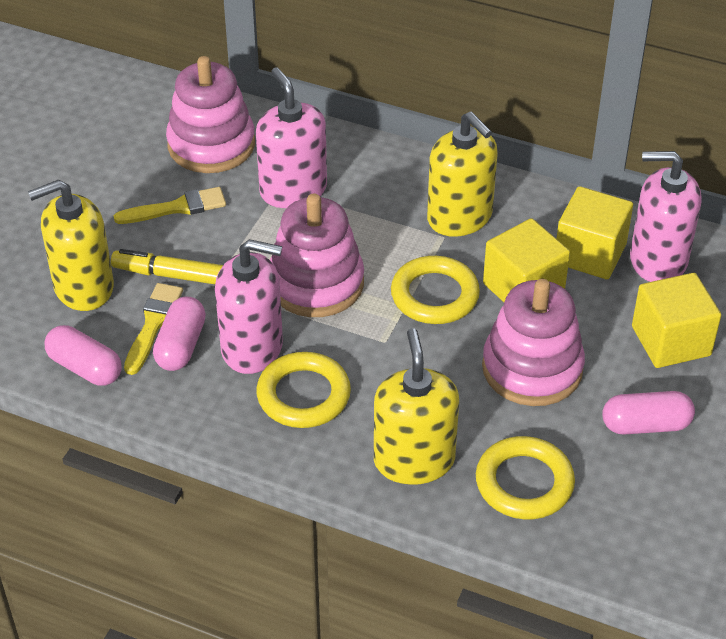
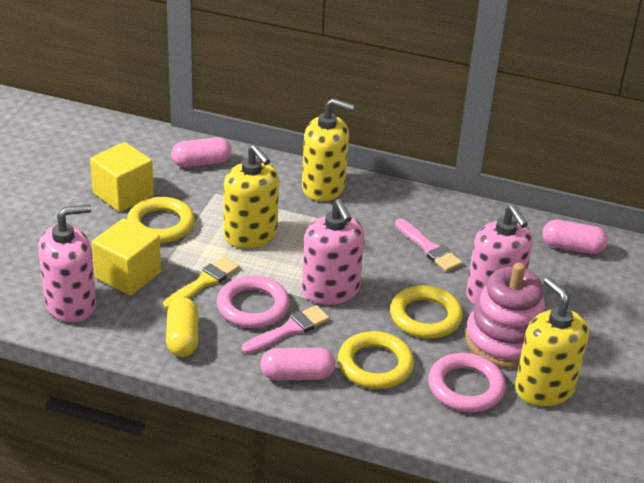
pink brush: 0 -> 2
pink ring: 0 -> 2
pink stacking toy: 3 -> 1
yellow brush: 2 -> 1
yellow capsule: 0 -> 1
yellow cube: 3 -> 2
yellow marker: 1 -> 0

